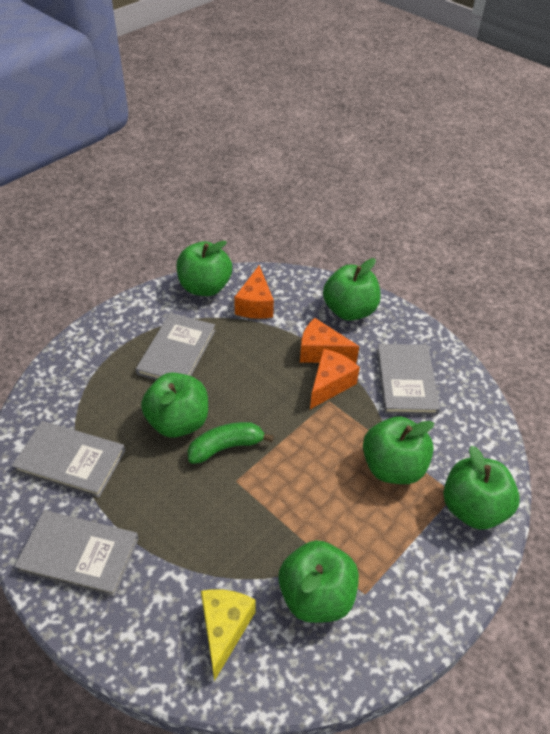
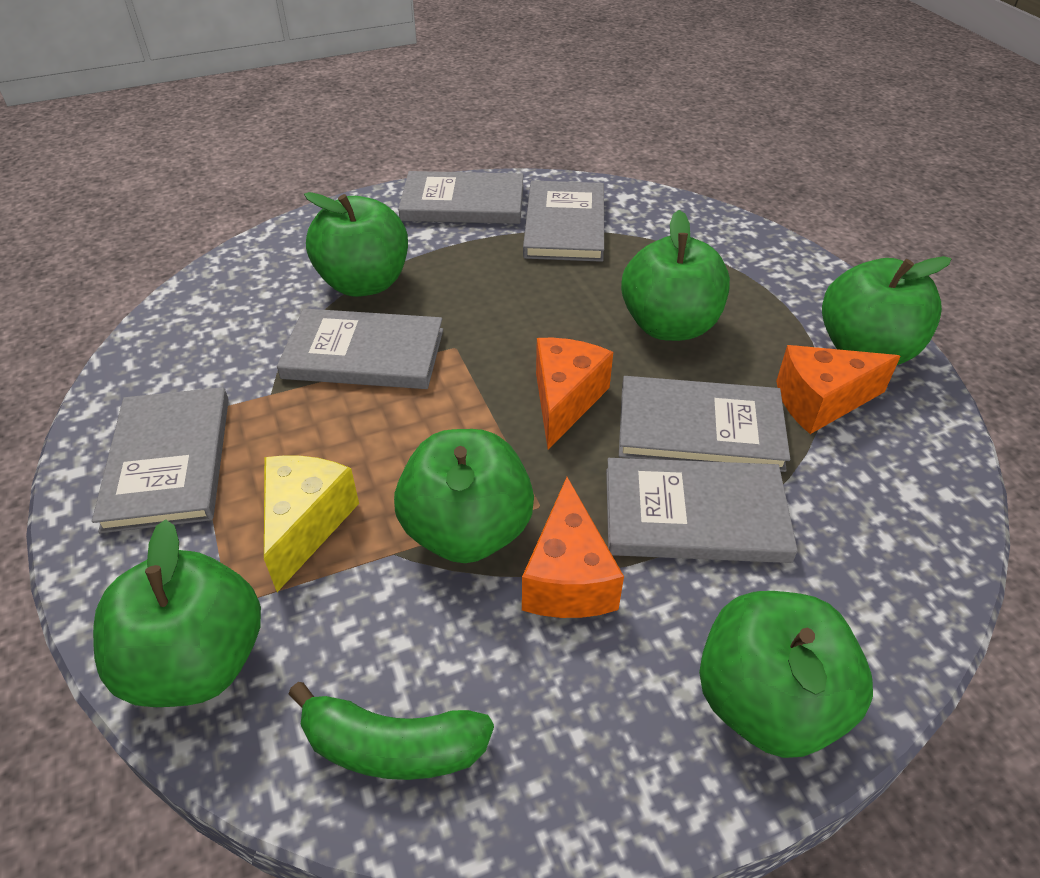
grey book: 4 -> 6

